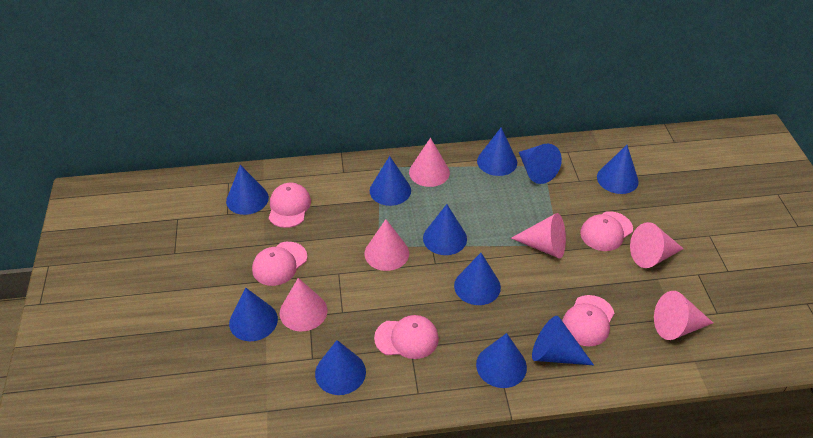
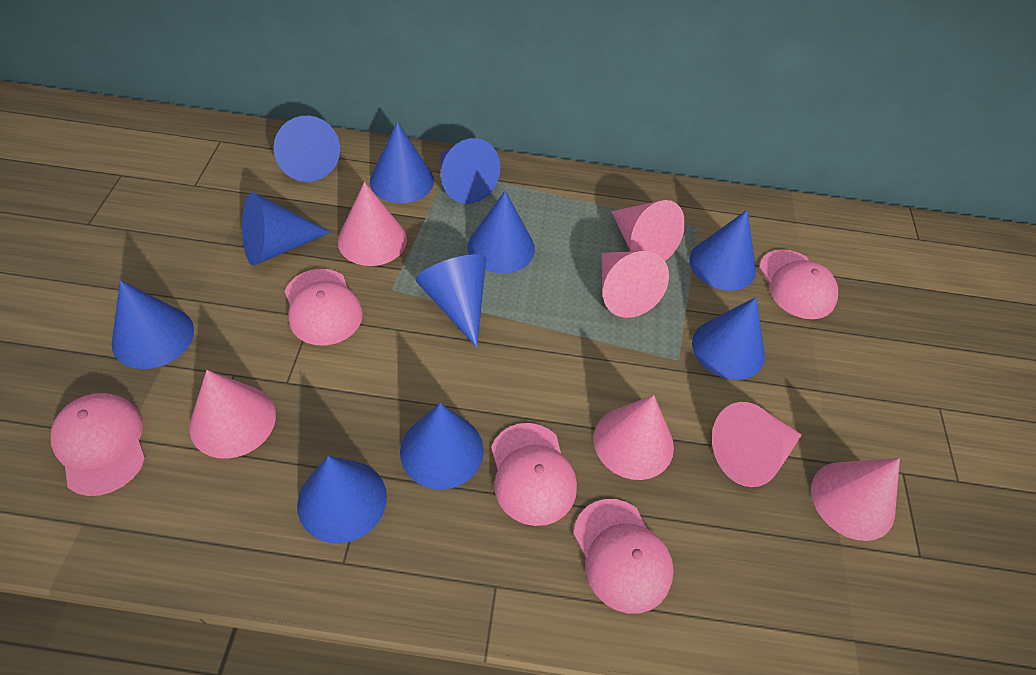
pink cone: 6 -> 7

